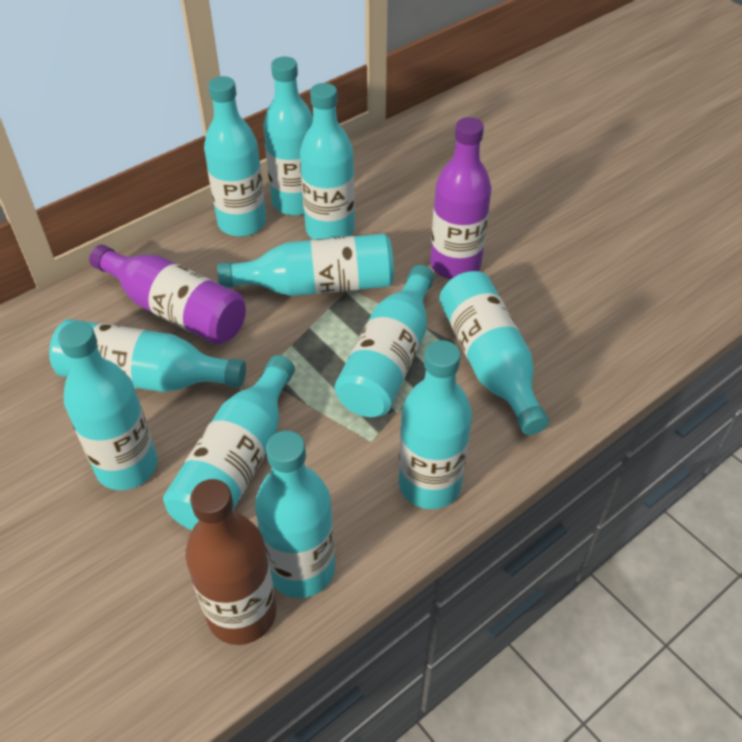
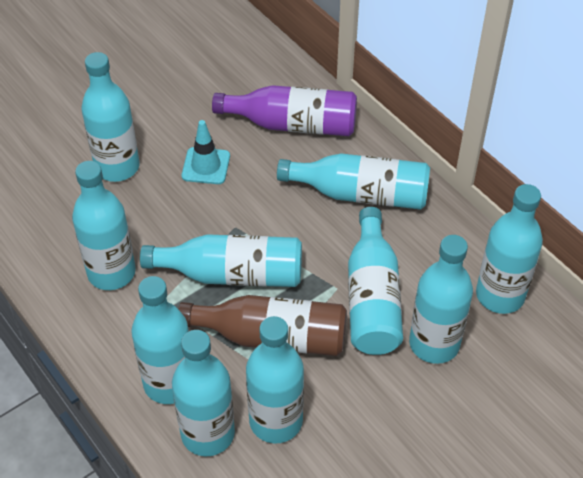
purple bottle: 2 -> 1
turquoise bottle: 11 -> 10
turquoise traffic cone: 0 -> 1

